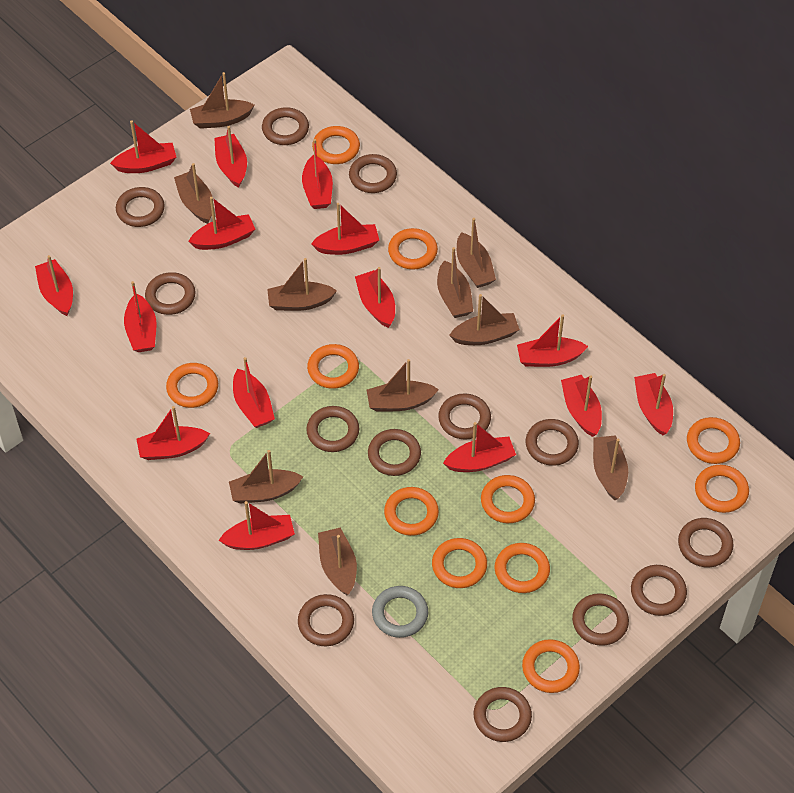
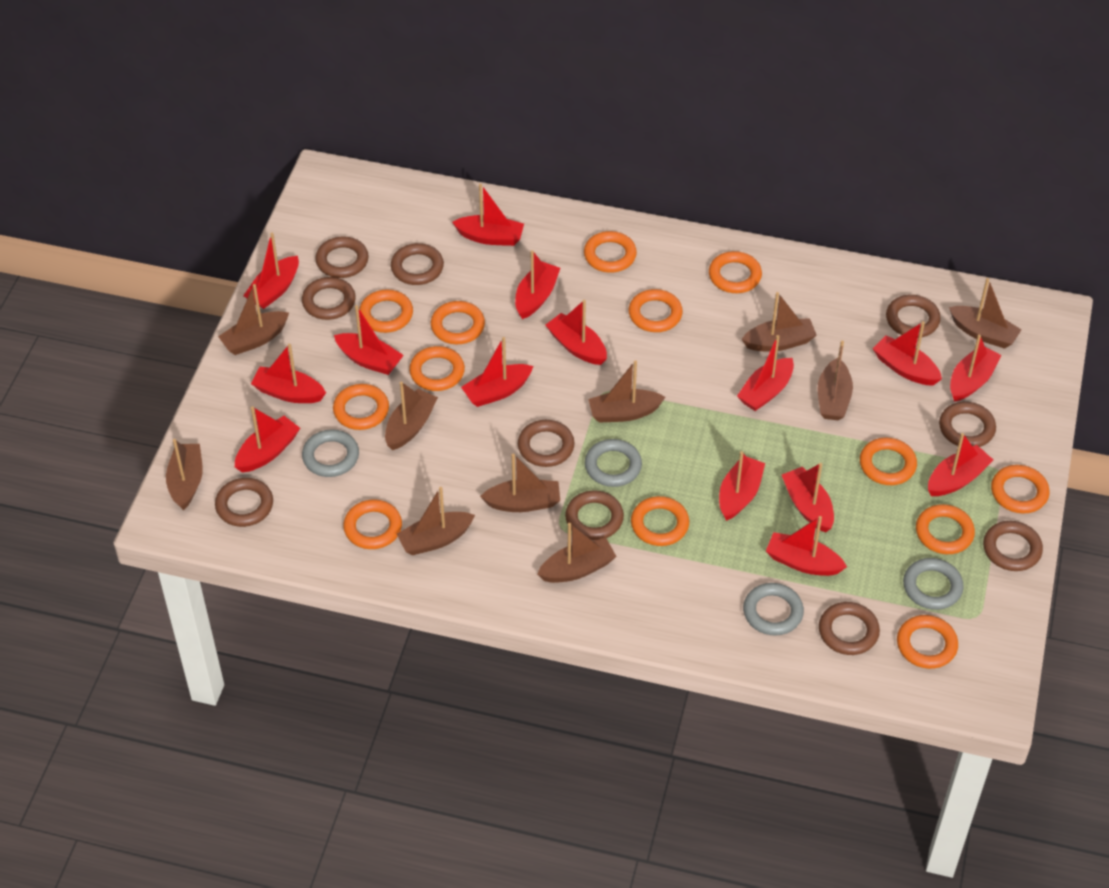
brown ring: 13 -> 10
grey ring: 1 -> 4
orange ring: 11 -> 13

